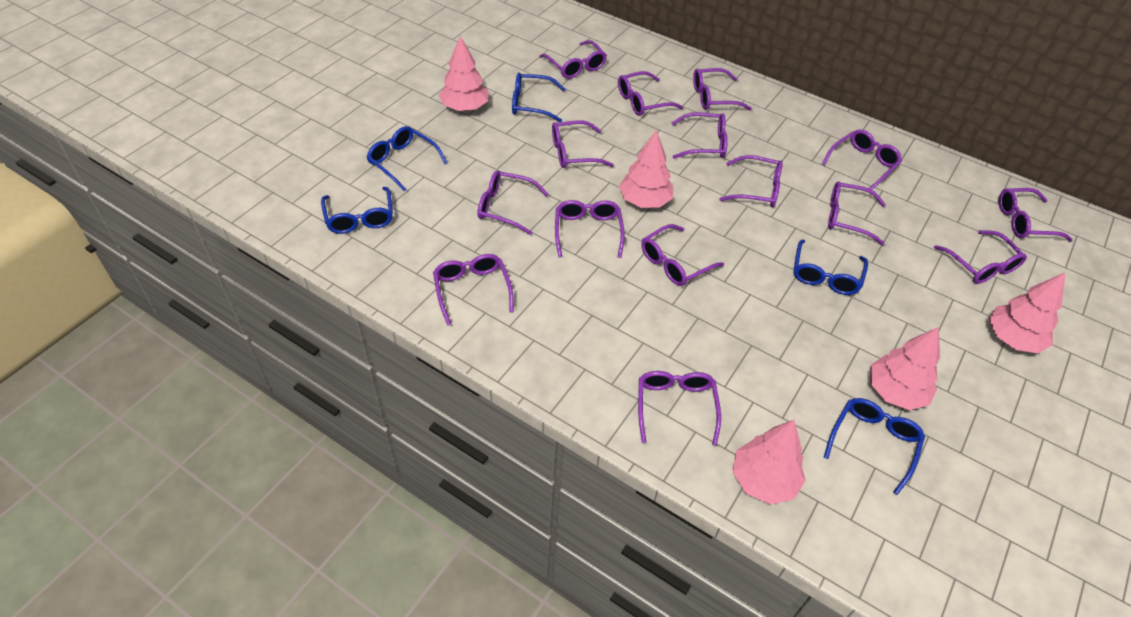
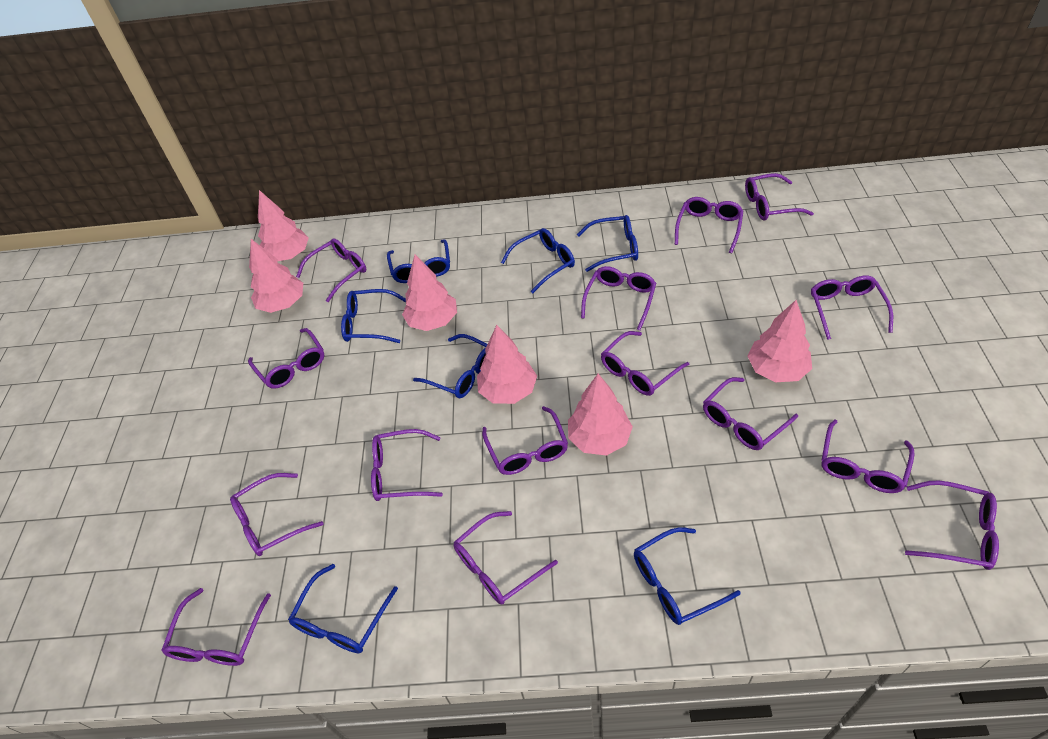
blue glasses: 5 -> 7
pink tree: 5 -> 6

